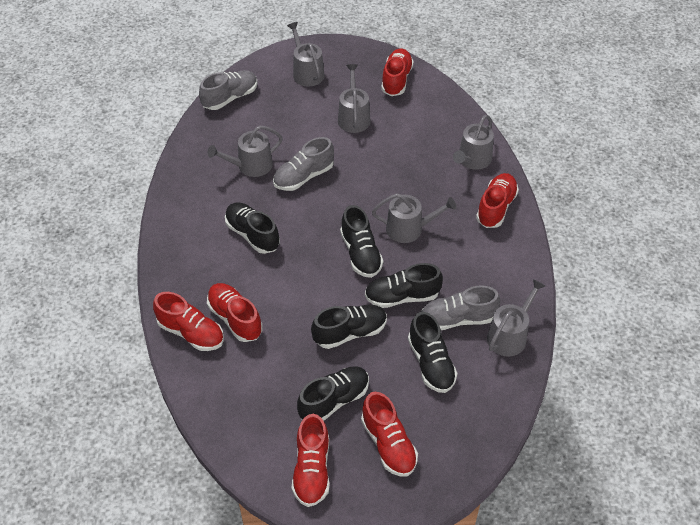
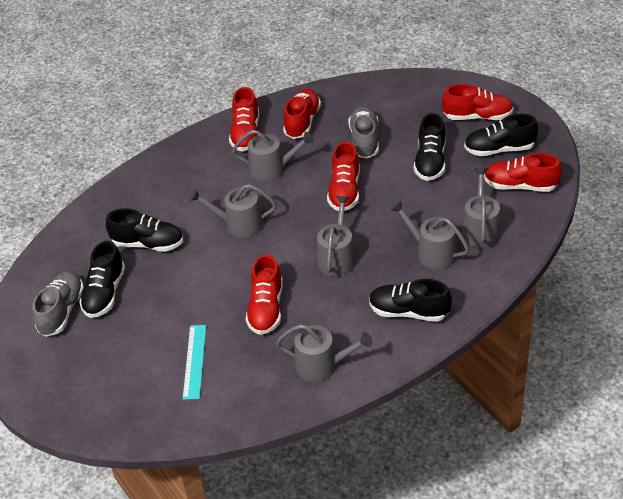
black shoe: 6 -> 5
grey shoe: 3 -> 2
turquoise ruler: 0 -> 1

